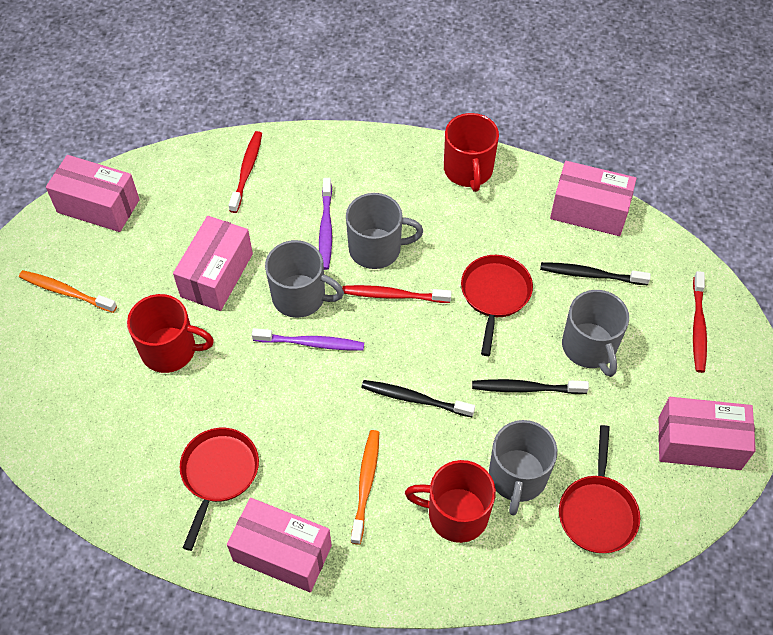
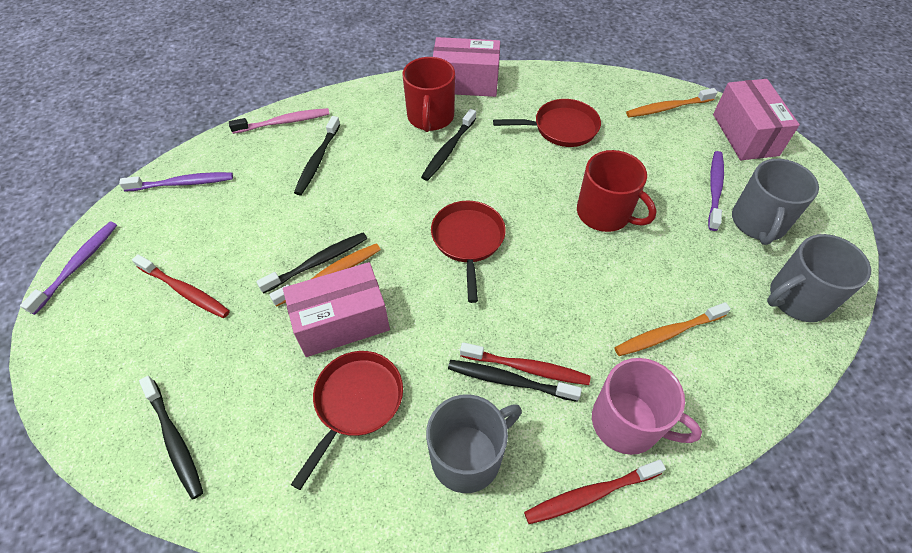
black toothbrush: 3 -> 5
grey mug: 4 -> 3
orange toothbrush: 2 -> 3
pink box: 5 -> 3
pink mug: 0 -> 1
pink toothbrush: 0 -> 1
purple toothbrush: 2 -> 3
red mug: 3 -> 2

